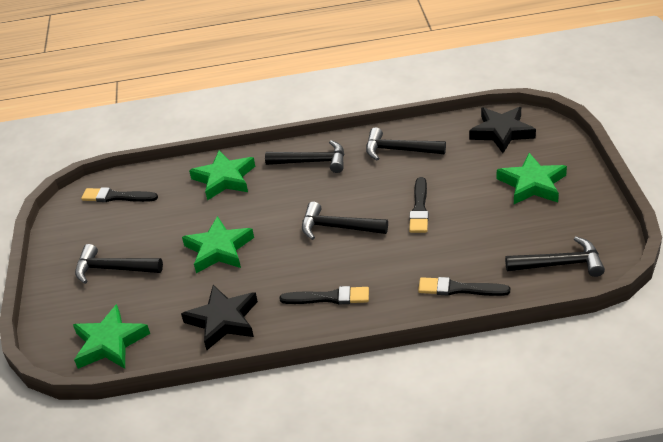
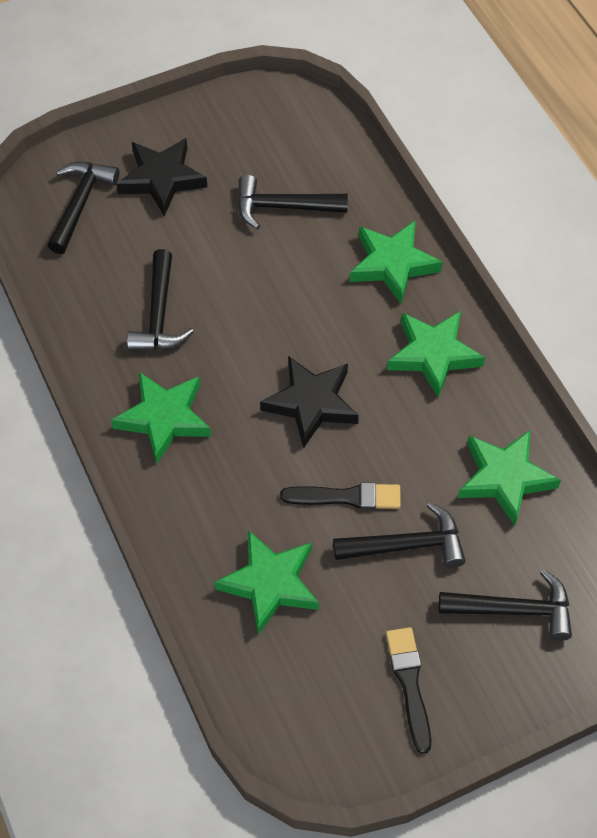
black brush: 4 -> 2
green star: 4 -> 5

